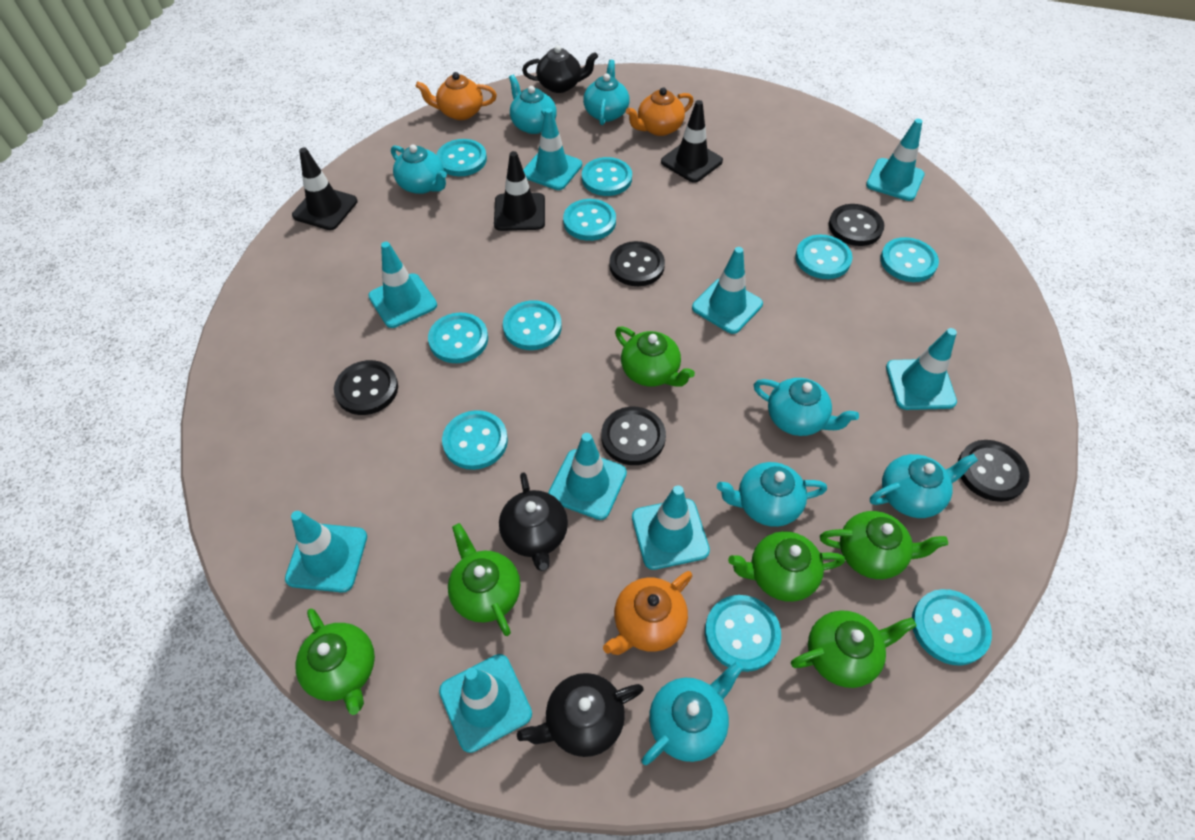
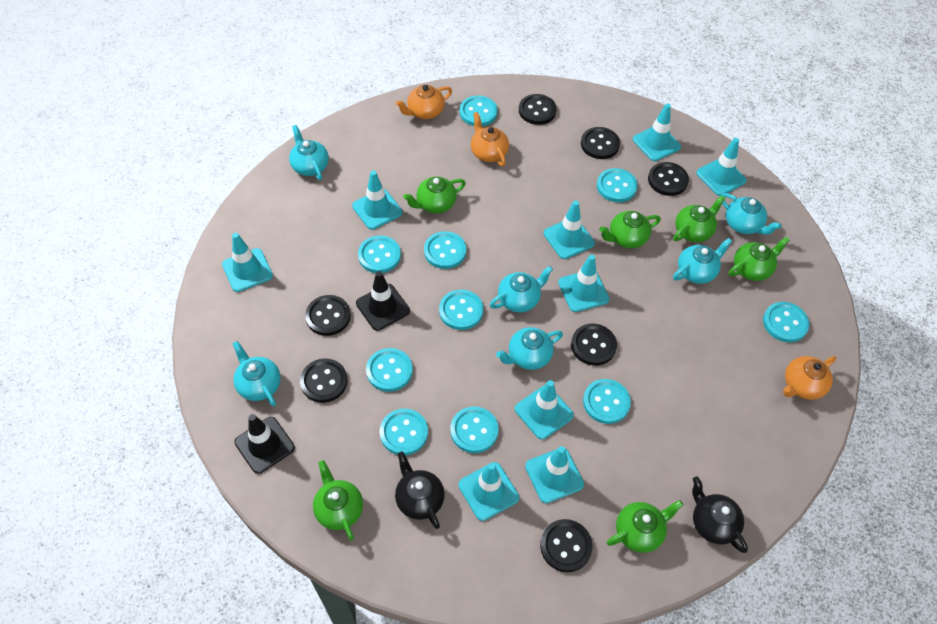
black button: 5 -> 7
black teapot: 3 -> 2
black traffic cone: 3 -> 2
turquoise teapot: 7 -> 6

